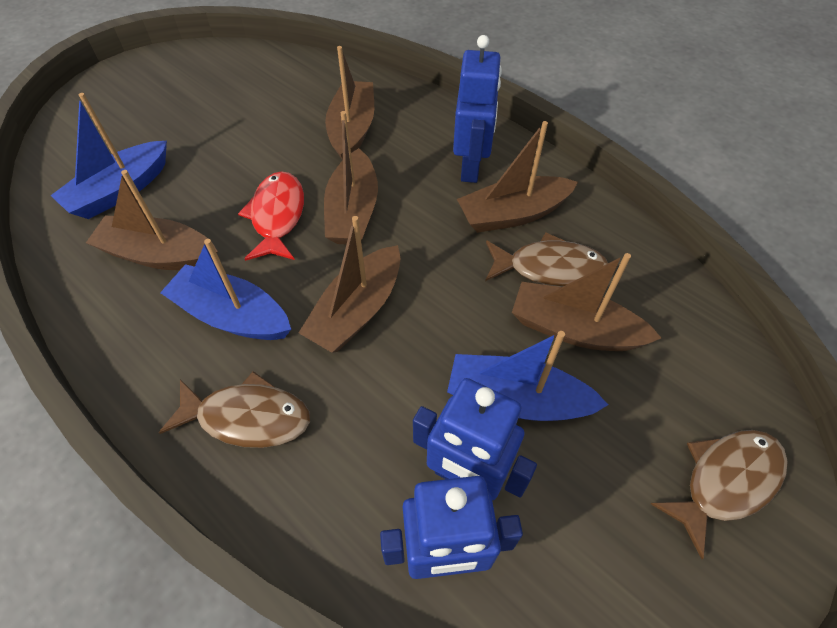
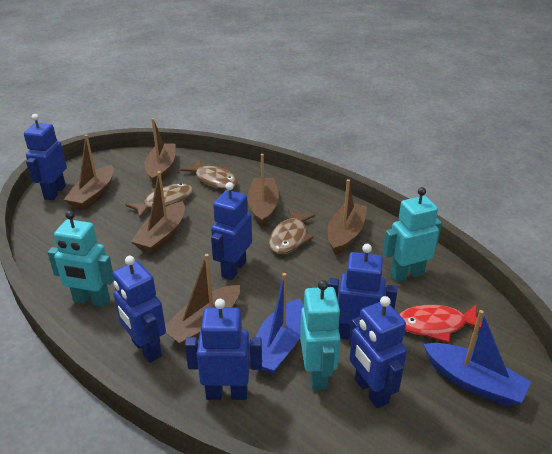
blue boat: 3 -> 2
blue robot: 3 -> 6
turquoise robot: 0 -> 3

